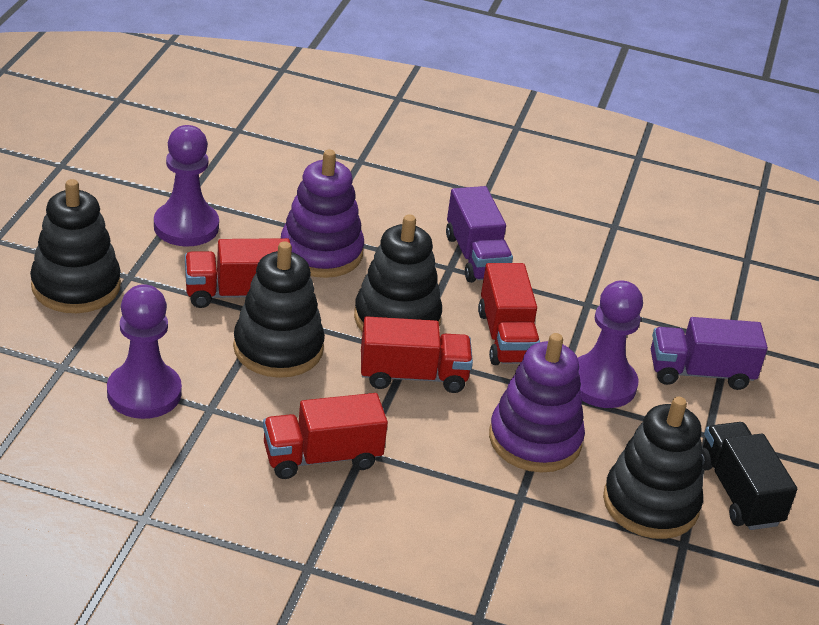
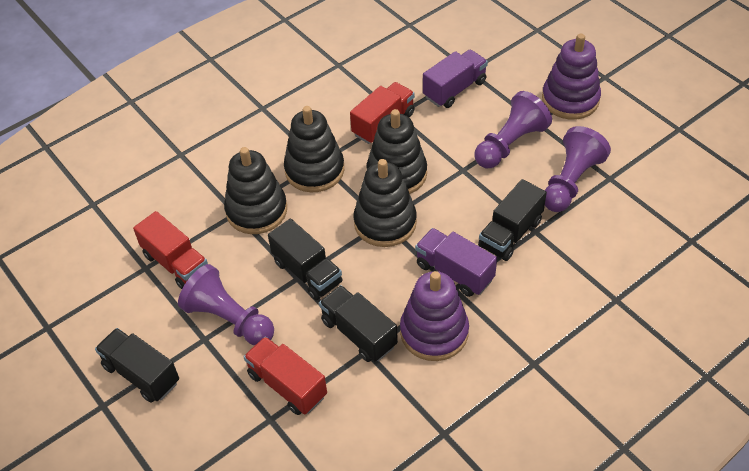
black truck: 1 -> 4
red truck: 4 -> 3

